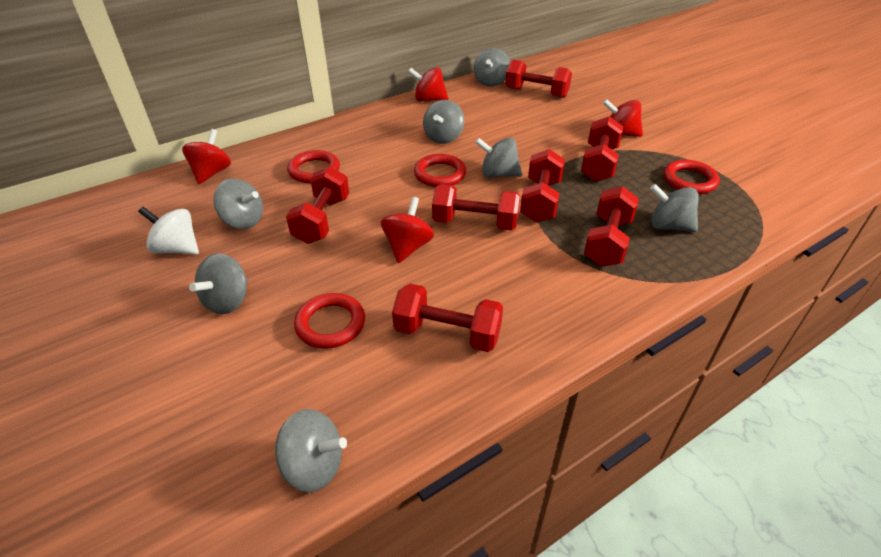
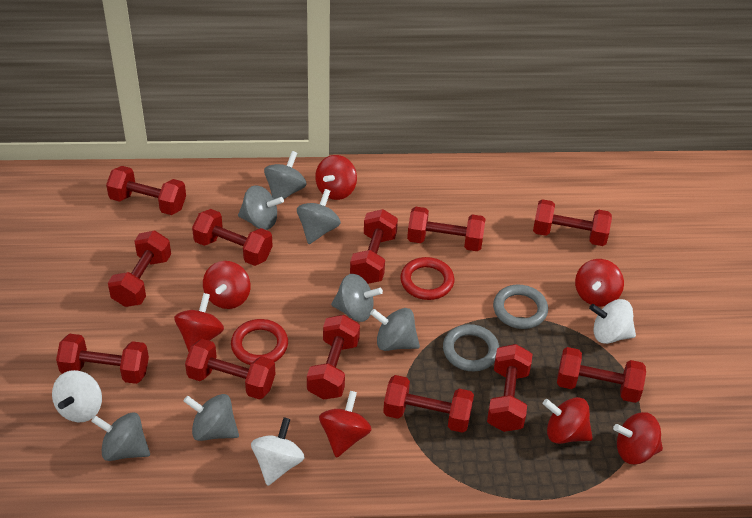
grey ring: 0 -> 2
red dumbbell: 7 -> 12
red ring: 4 -> 2
red spinning top: 4 -> 7
white spinning top: 1 -> 3

